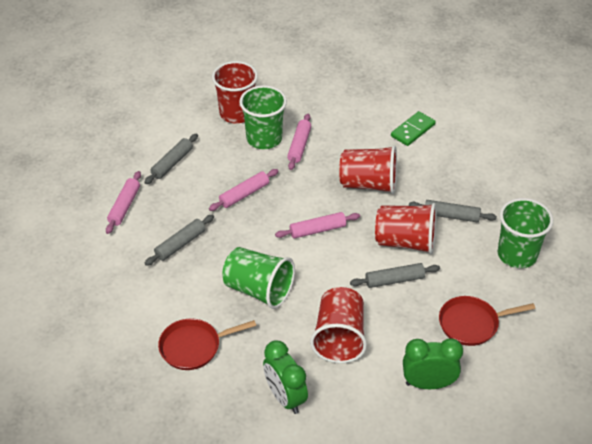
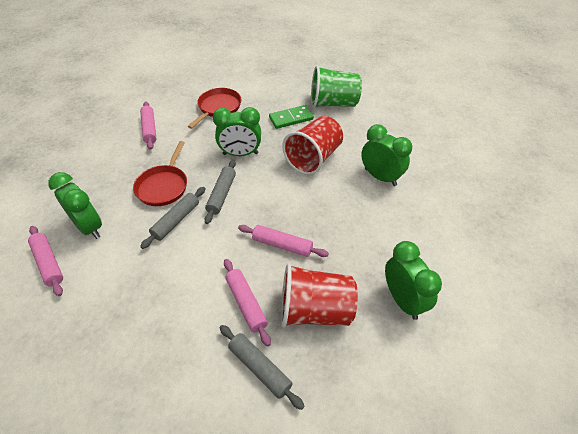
green clock: 2 -> 4
green cup: 3 -> 1
grey rolling pin: 4 -> 3
red cup: 4 -> 2

